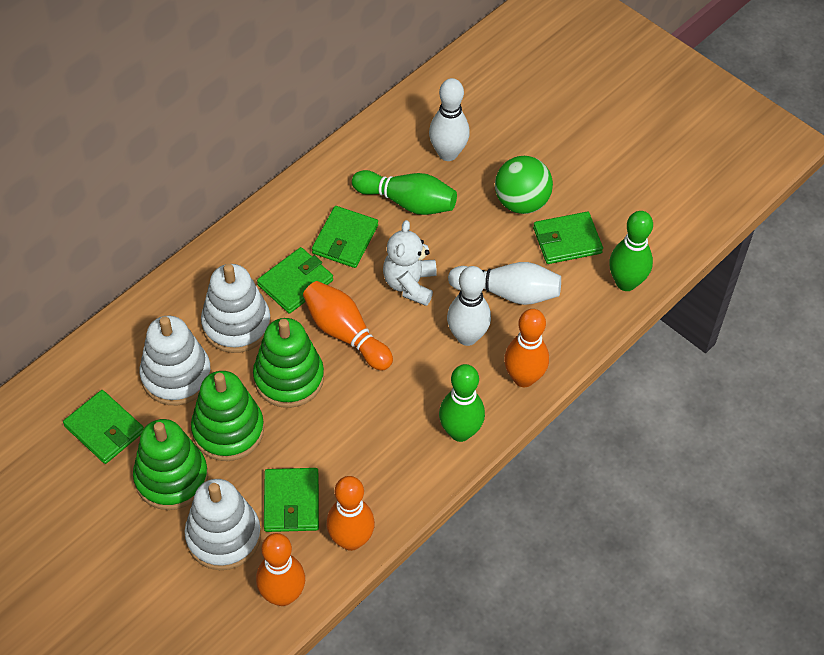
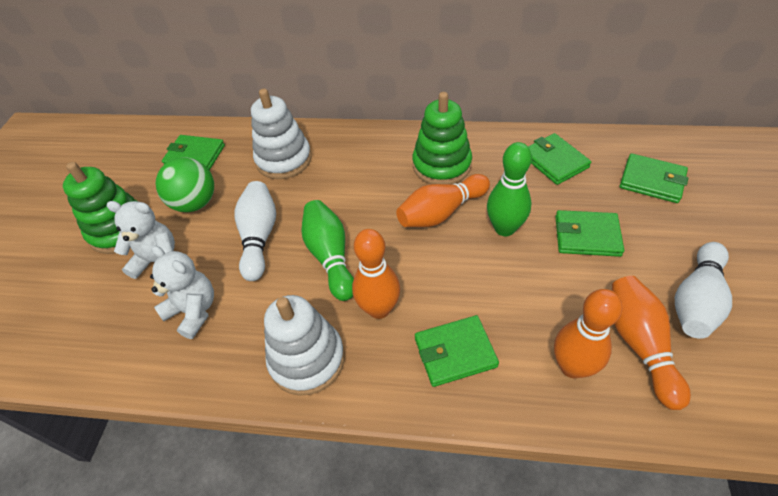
green bowling pin: 3 -> 2
green stacking toy: 3 -> 2
white bowling pin: 3 -> 2
white stacking toy: 3 -> 2
white teddy bear: 1 -> 2

